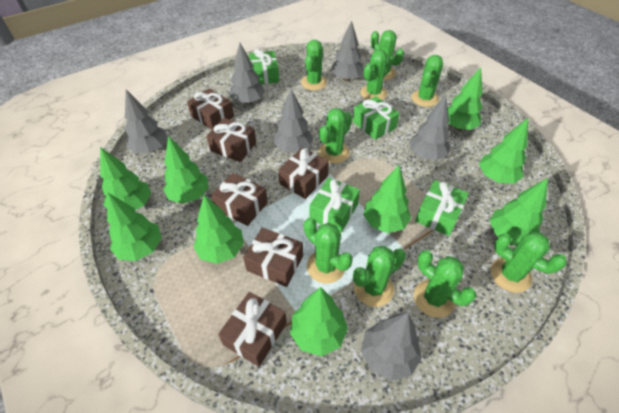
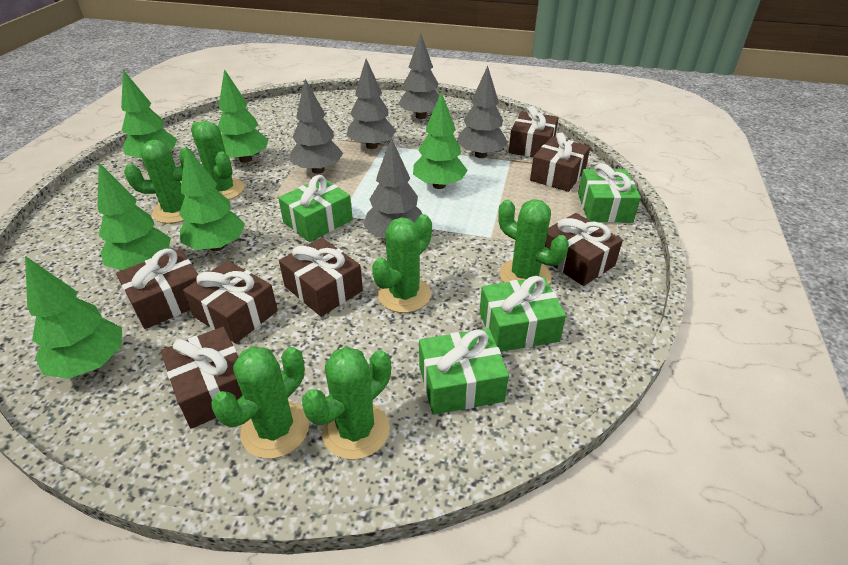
brown gift: 6 -> 7
green cactus: 9 -> 6
green tree: 9 -> 6
grey tree: 6 -> 5

